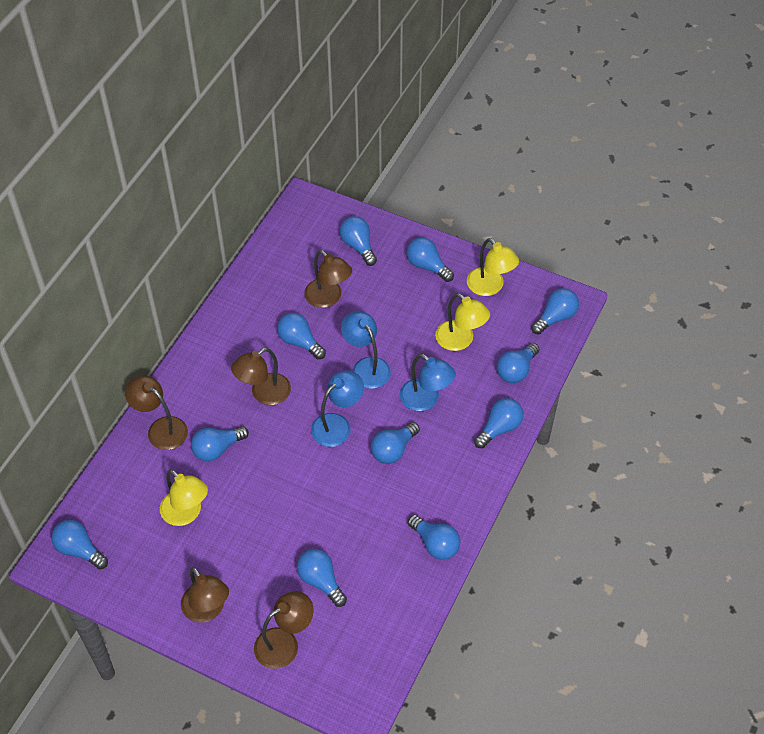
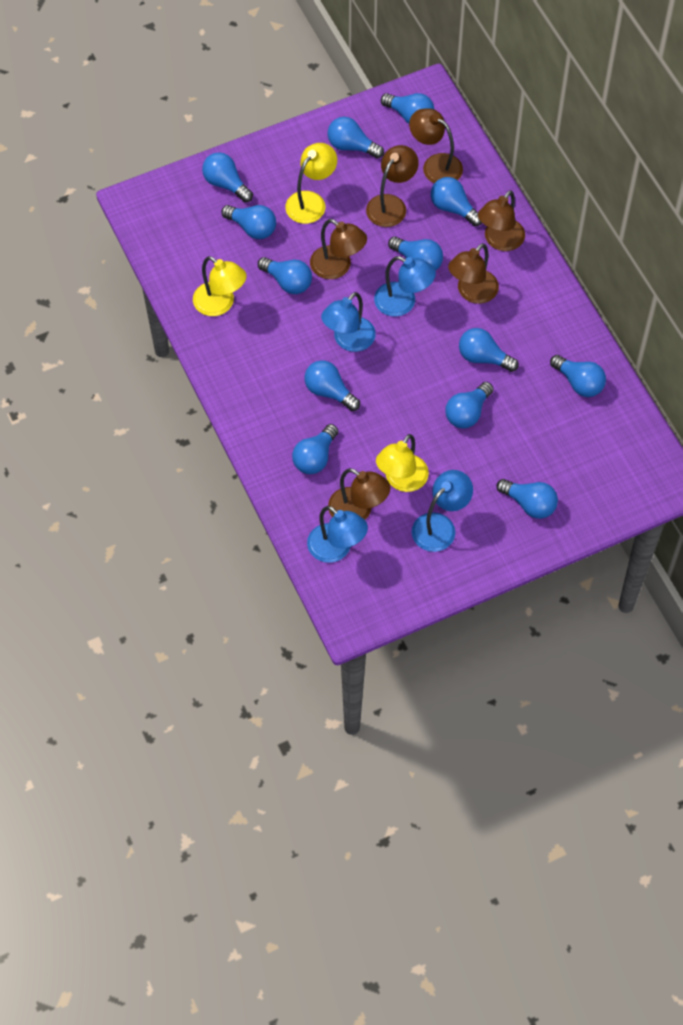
blue lamp: 3 -> 4
blue light bulb: 11 -> 13
brown lamp: 5 -> 6

